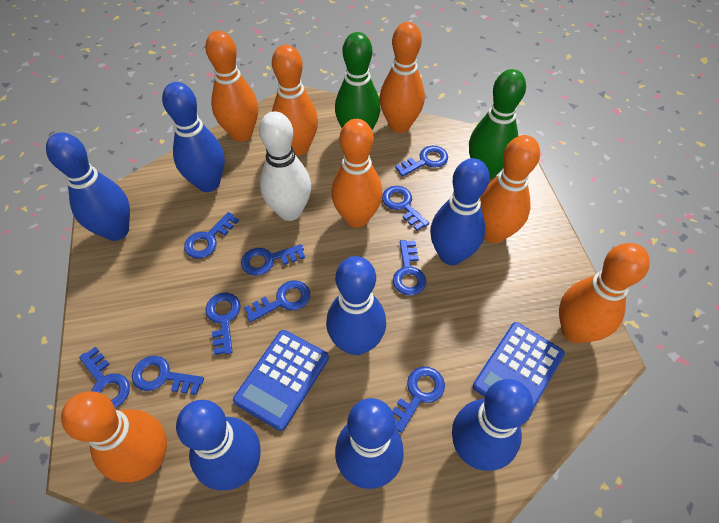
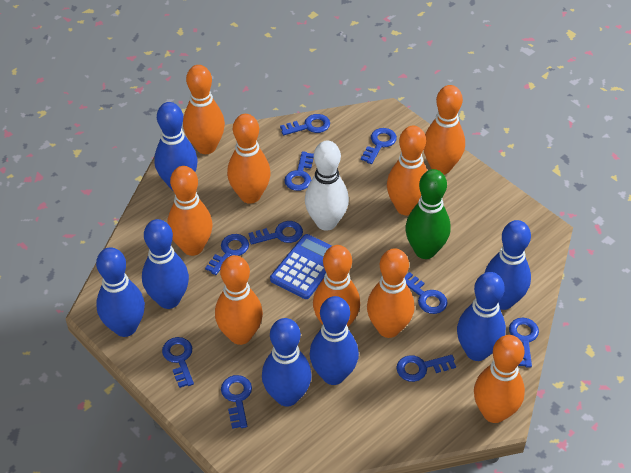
blue calculator: 2 -> 1
green bowling pin: 2 -> 1
orange bowling pin: 7 -> 9

